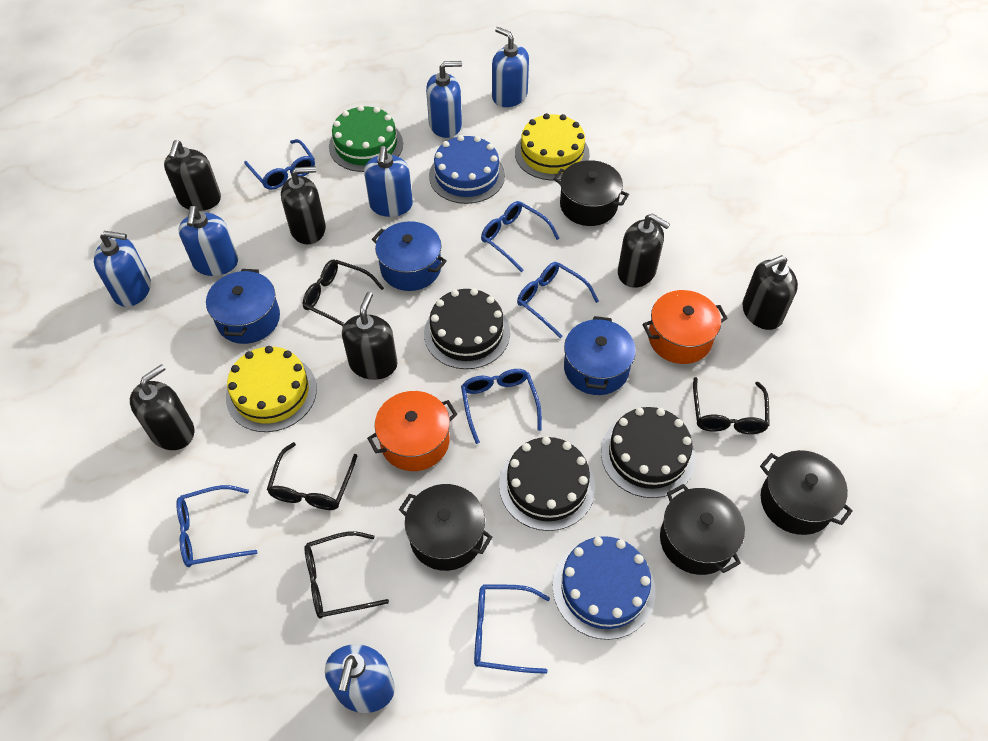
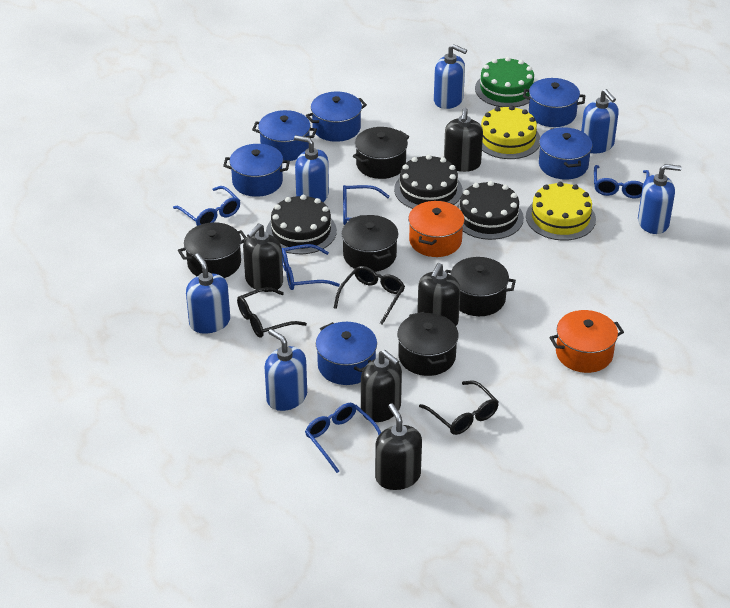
black glasses: 4 -> 3
black pot: 4 -> 5
black soap dispenser: 6 -> 5
blue cake: 2 -> 0
blue glasses: 6 -> 5
blue pot: 3 -> 6

